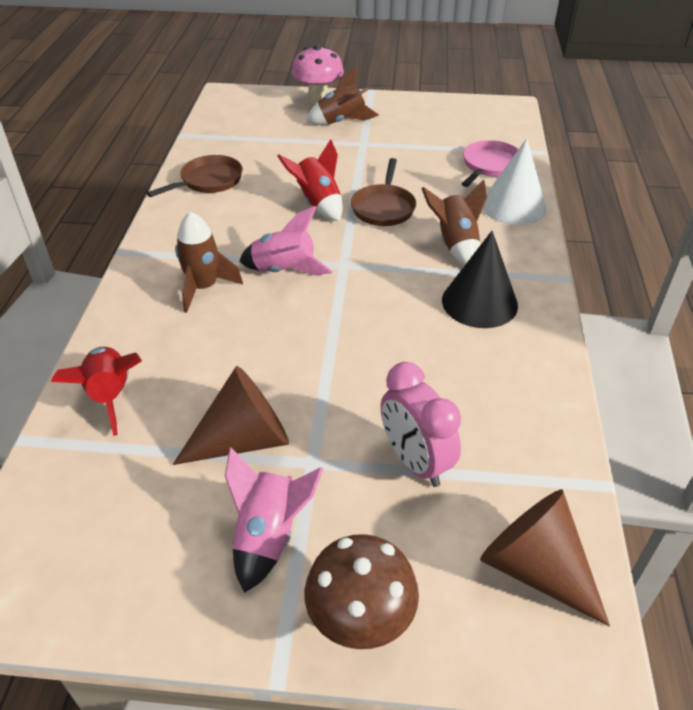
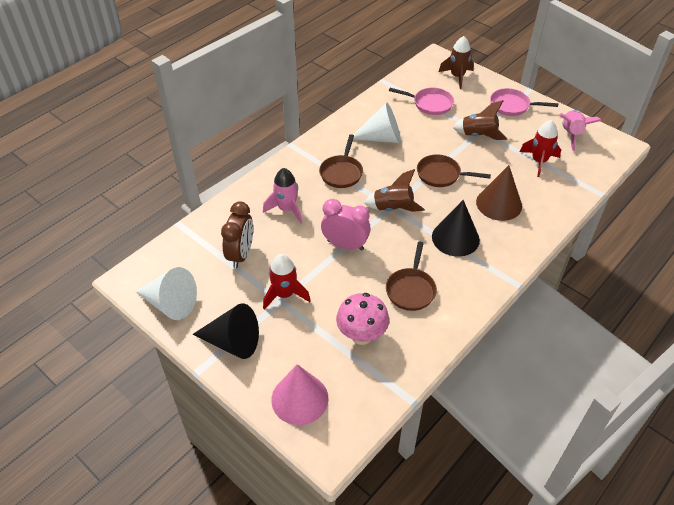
black cone: 1 -> 2
brown clock: 0 -> 1
brown cone: 2 -> 1
brown mushroom: 1 -> 0
brown pan: 2 -> 3
pink cone: 0 -> 1
pink pan: 1 -> 2
white cone: 1 -> 2

